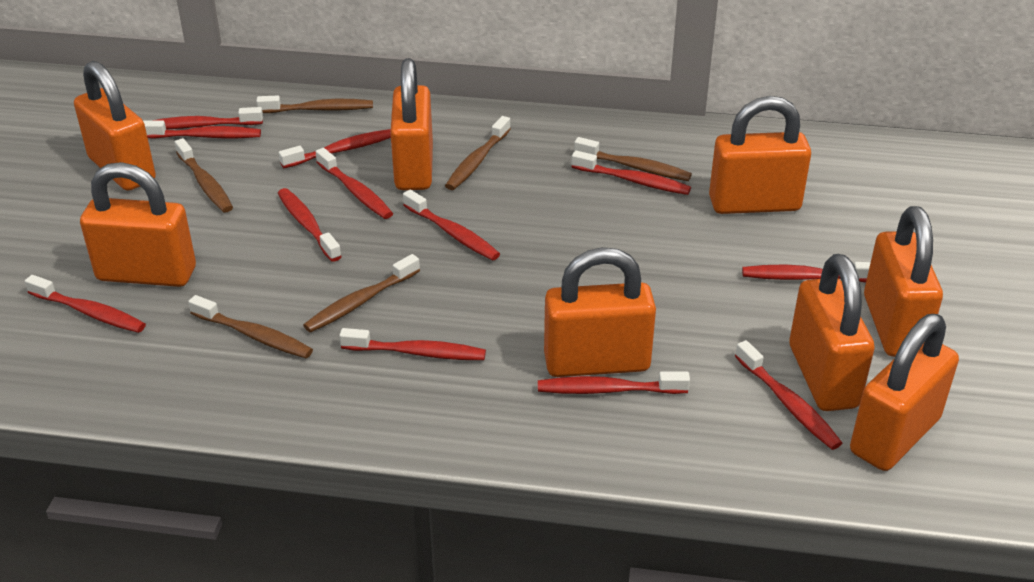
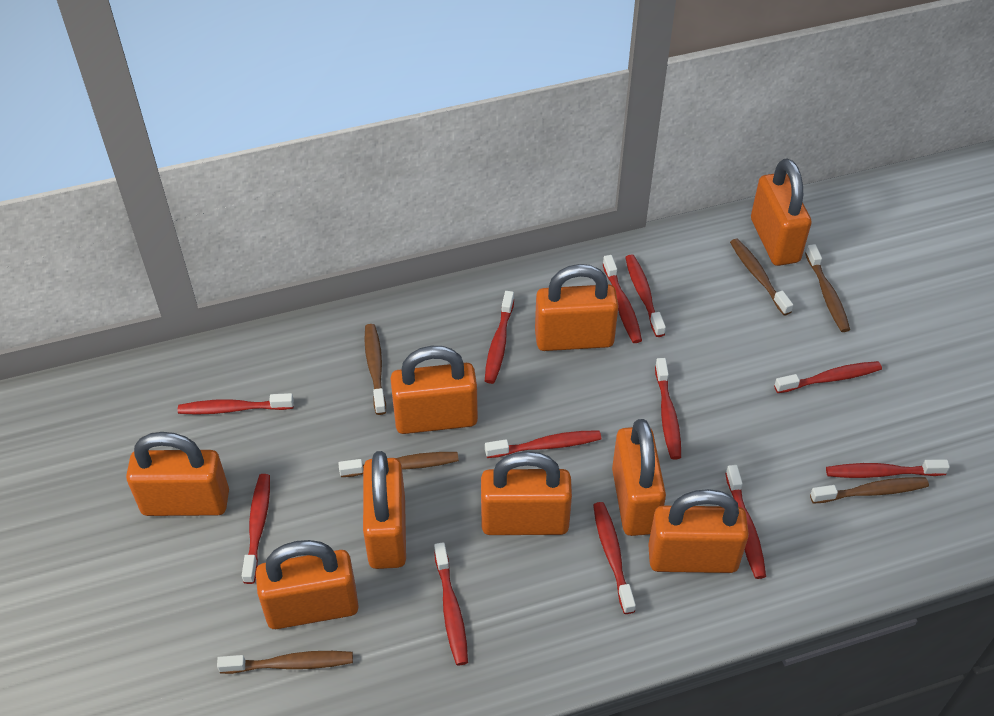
orange padlock: 8 -> 9

